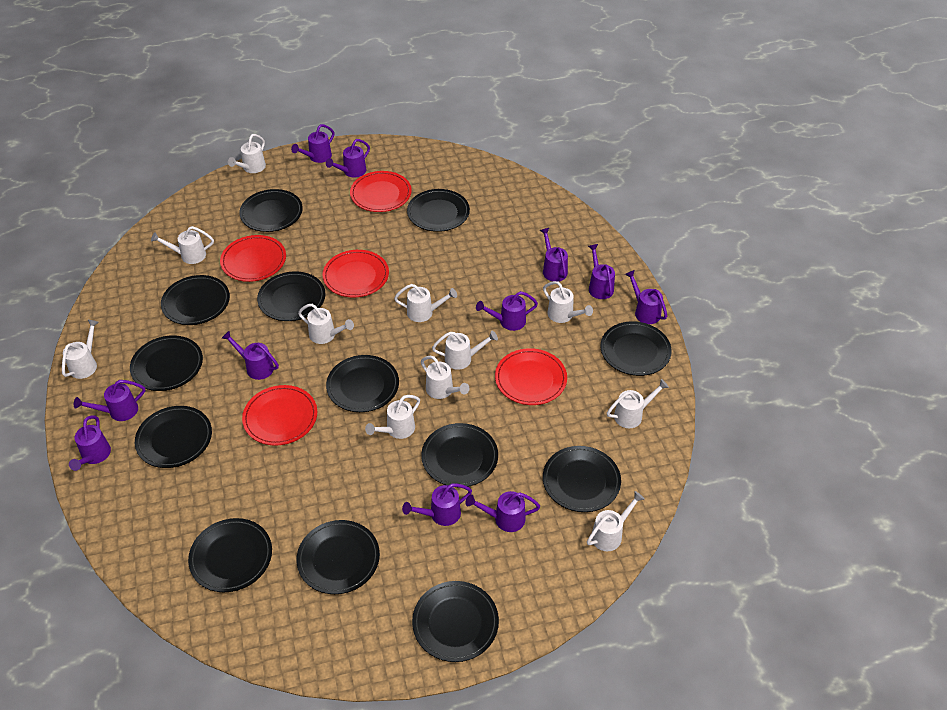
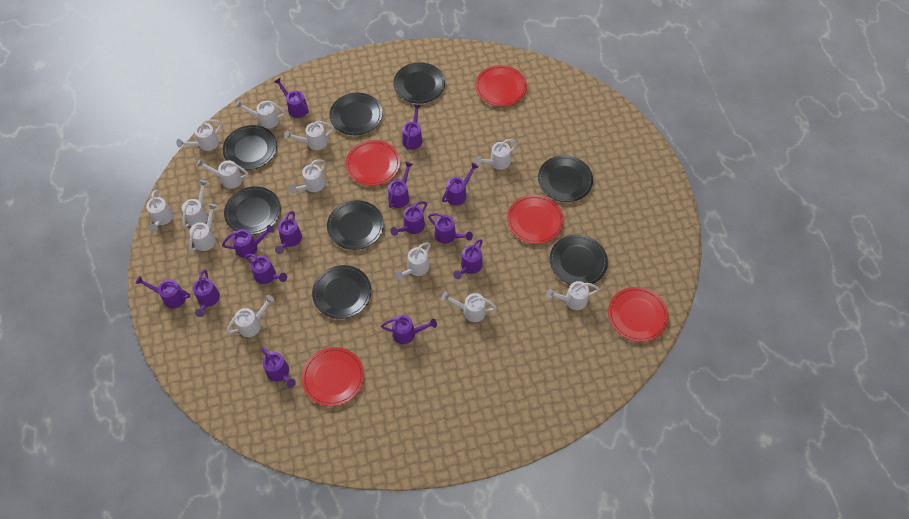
black plate: 13 -> 8
purple watering can: 11 -> 14
white watering can: 11 -> 13

